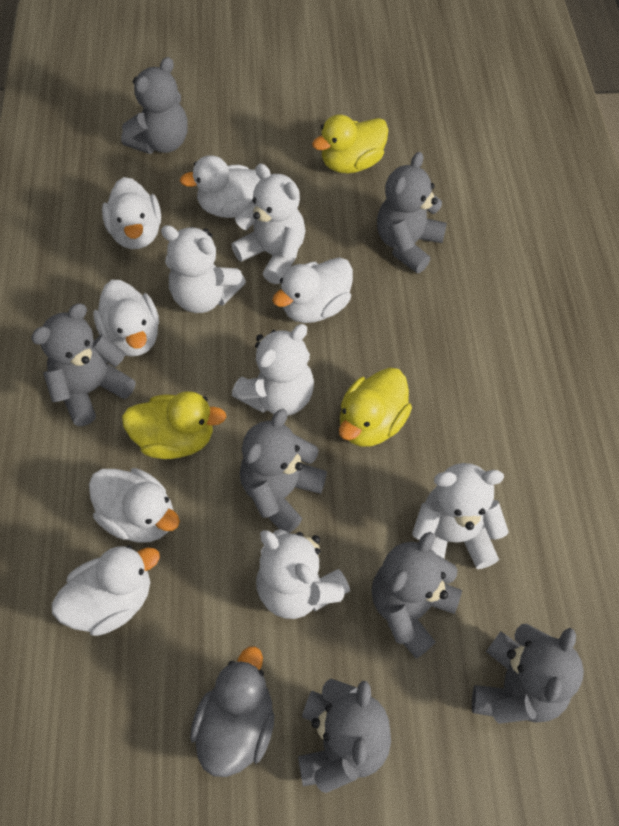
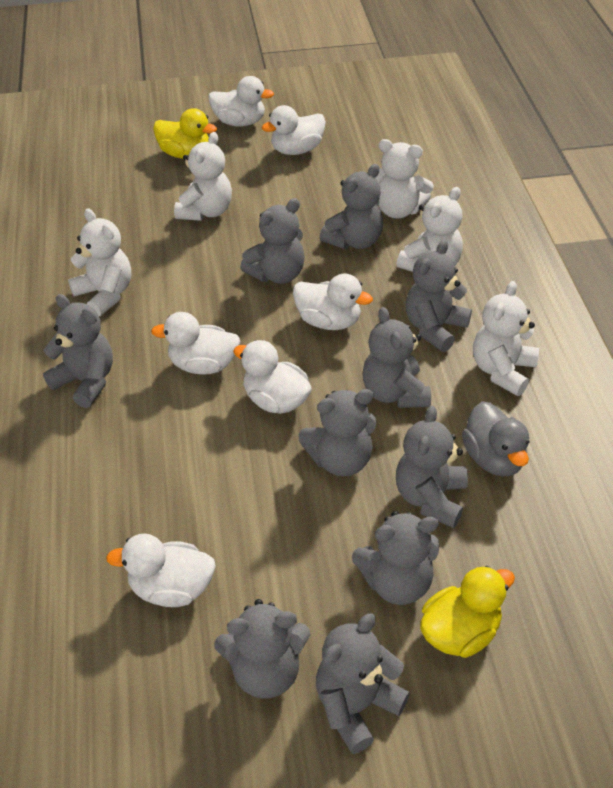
grey teddy bear: 7 -> 10
yellow duck: 3 -> 2

